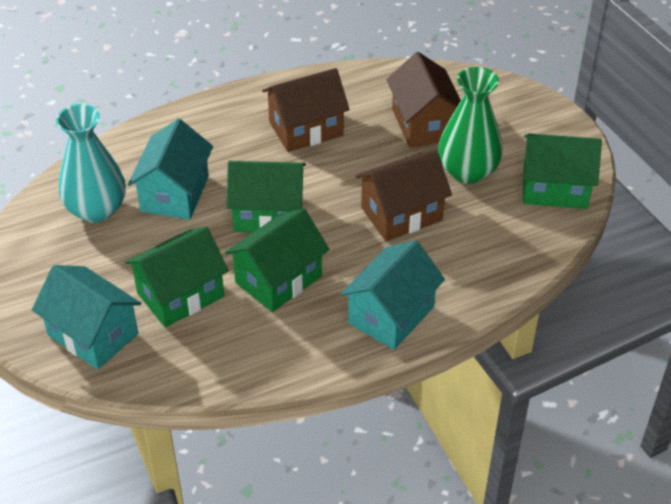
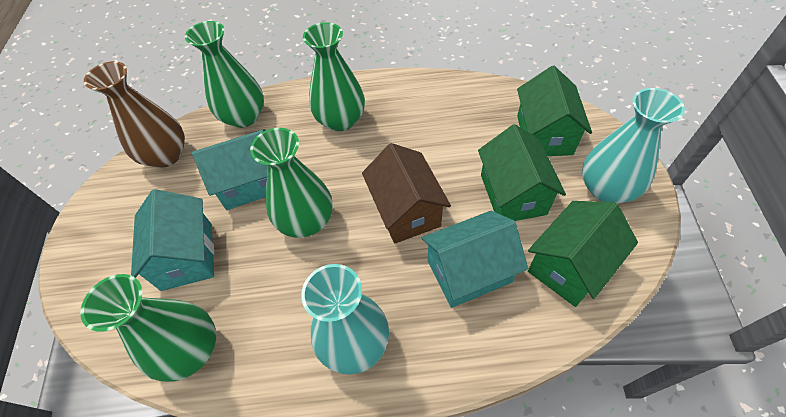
brown house: 3 -> 1
brown vase: 0 -> 1
green house: 4 -> 3
green vase: 1 -> 4
turquoise vase: 1 -> 2

